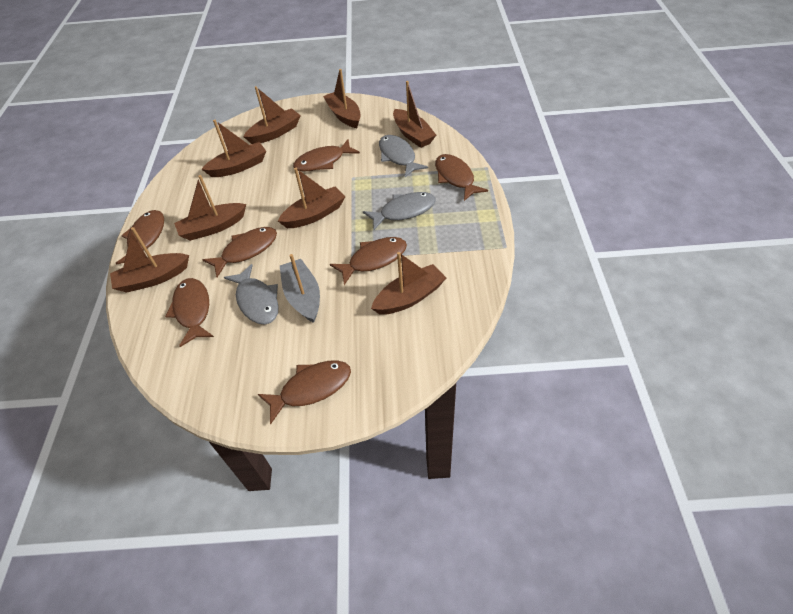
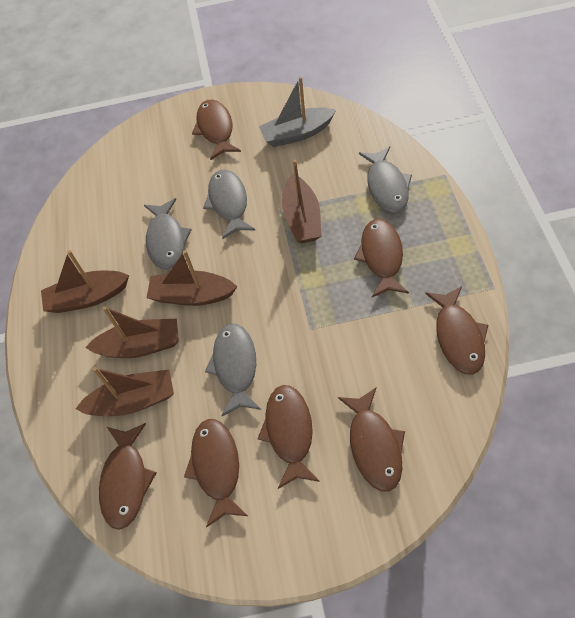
brown boat: 8 -> 5
grey fish: 3 -> 4

